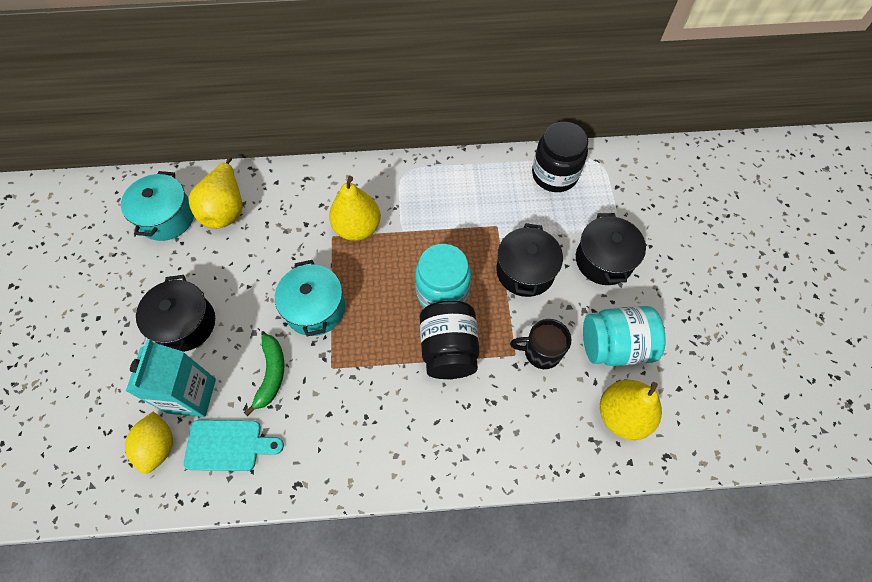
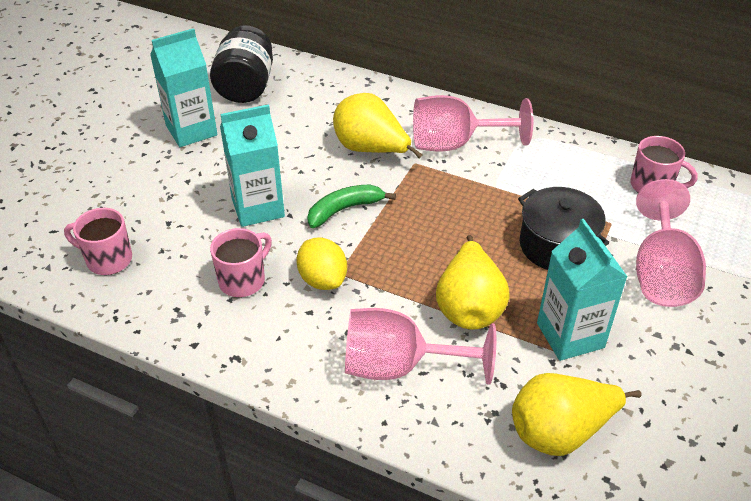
black jar: 2 -> 1
black mug: 1 -> 0
black pot: 3 -> 1
pink goblet: 0 -> 3
pink mug: 0 -> 3
turquoise carton: 1 -> 3
turquoise cutting board: 1 -> 0
turquoise jar: 2 -> 0
turquoise pot: 2 -> 0

